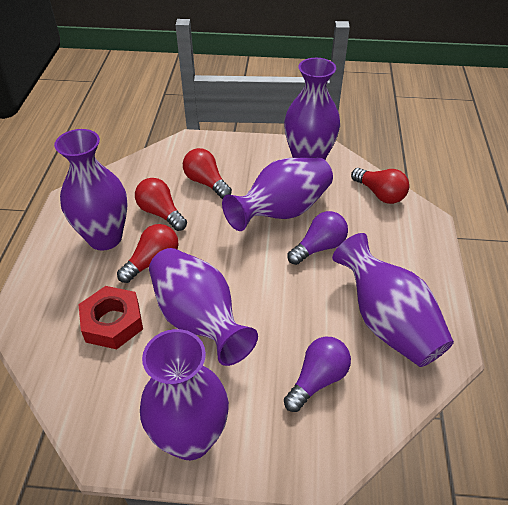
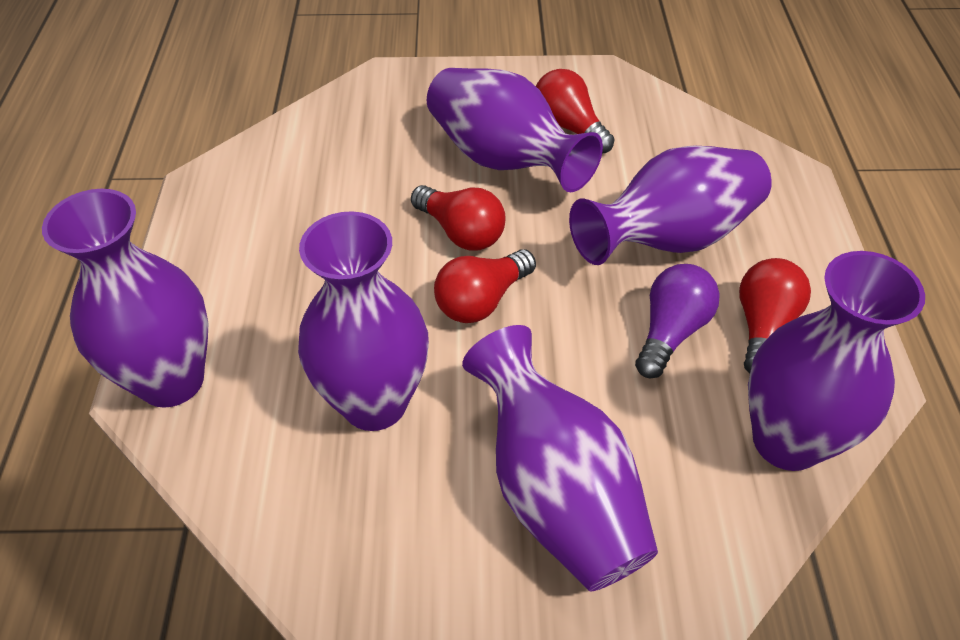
purple light bulb: 2 -> 1
red nut: 1 -> 0

